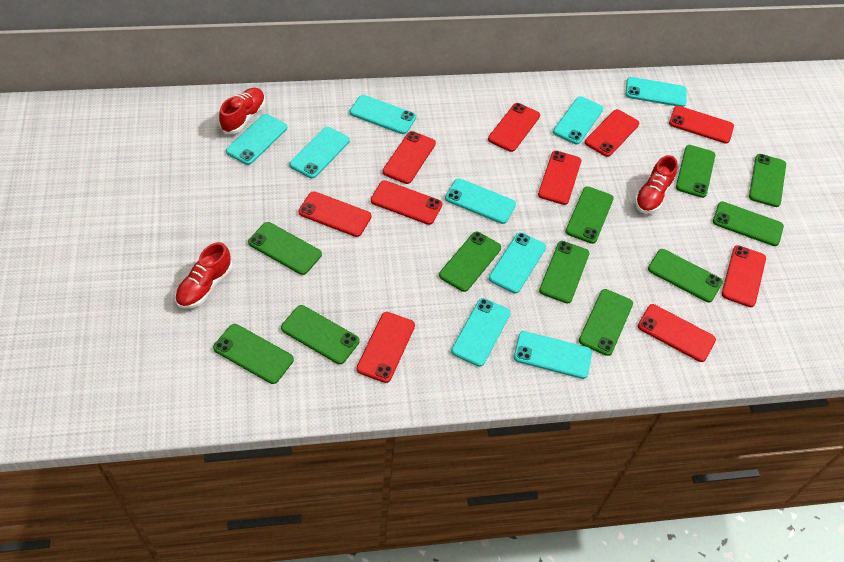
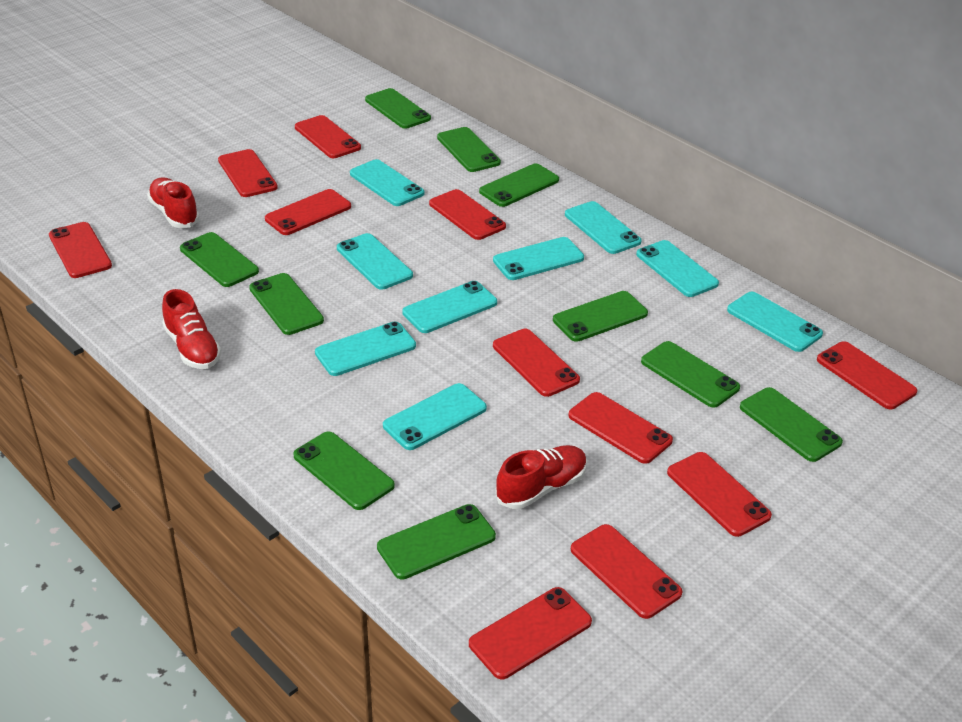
green phone: 11 -> 10
red phone: 10 -> 11

